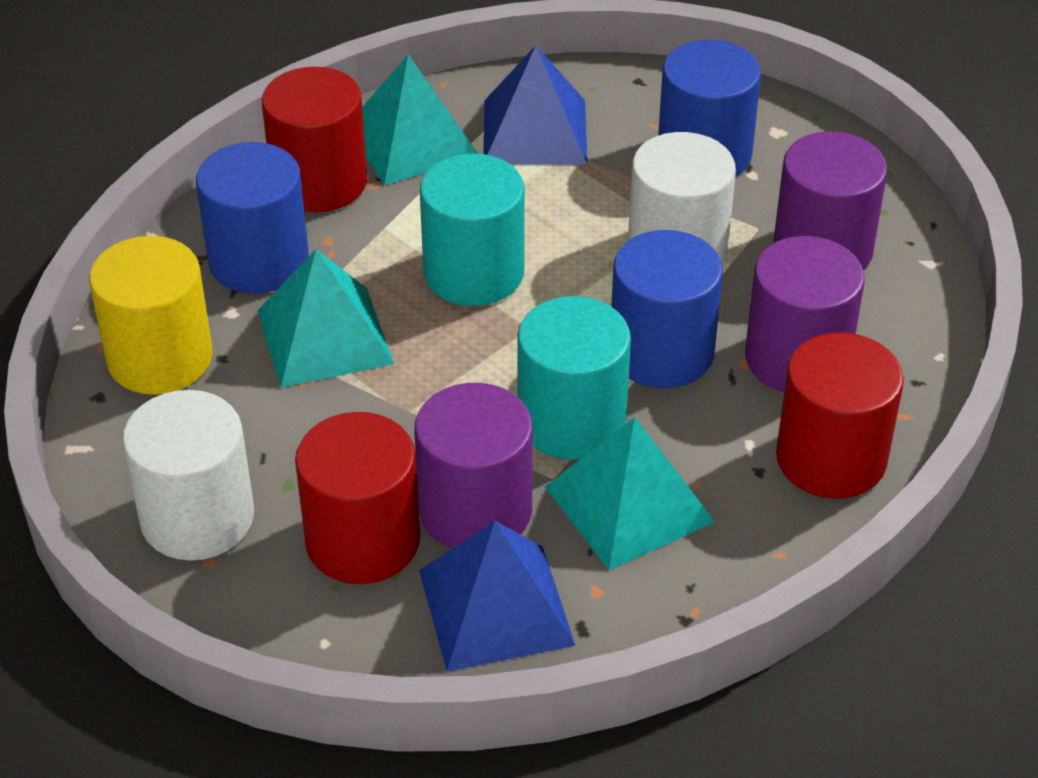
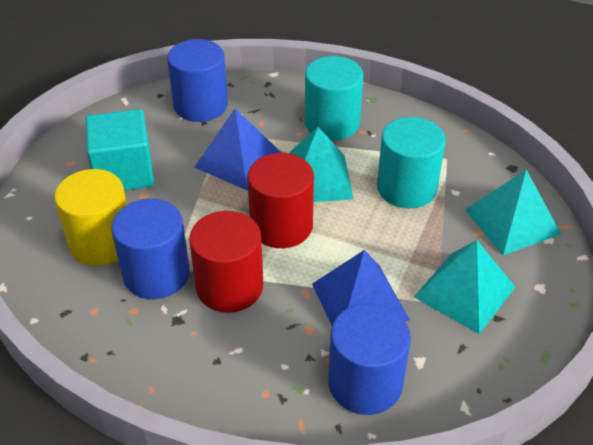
purple cylinder: 3 -> 0
red cylinder: 3 -> 2
turquoise cube: 0 -> 1
white cylinder: 2 -> 0

